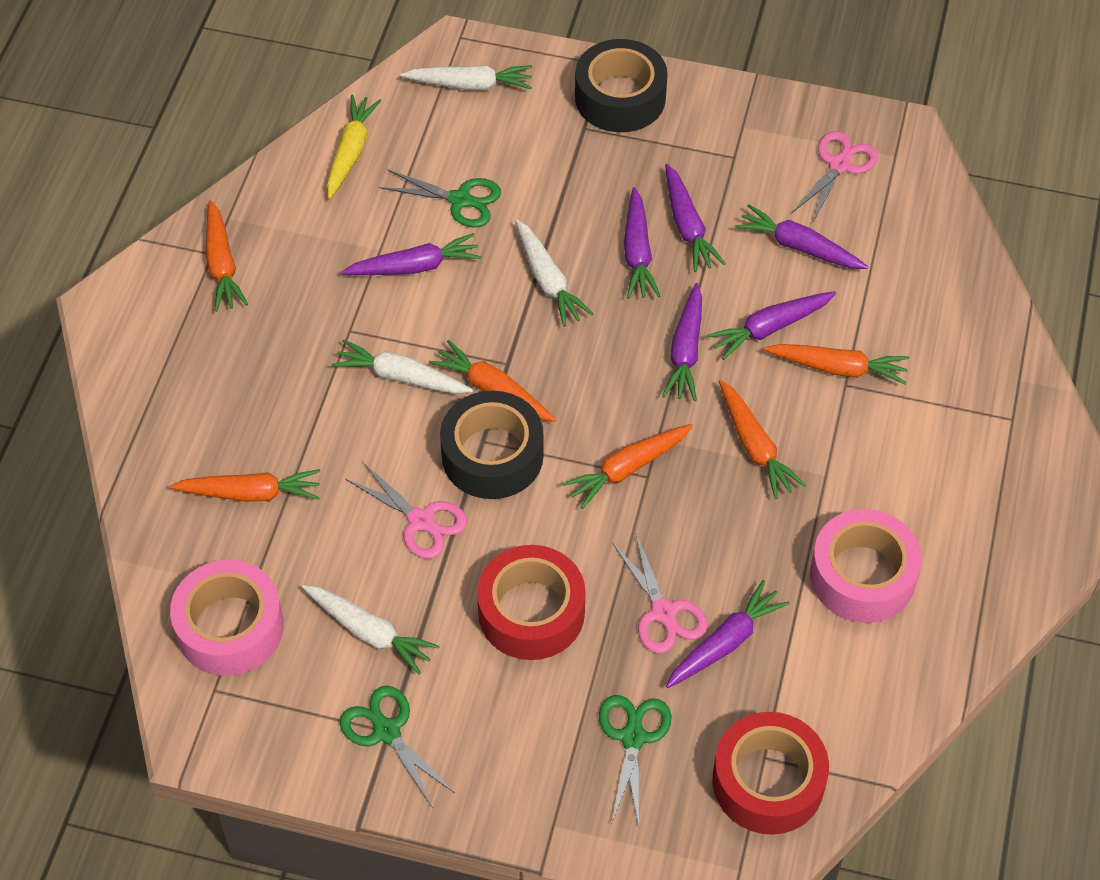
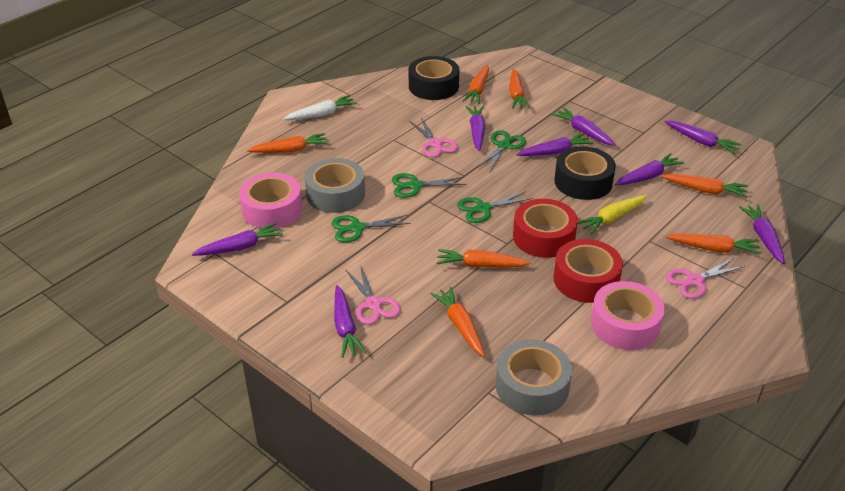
green scissors: 3 -> 4
grey tape: 0 -> 2
orange carrot: 6 -> 7
purple carrot: 7 -> 8
white carrot: 4 -> 1

